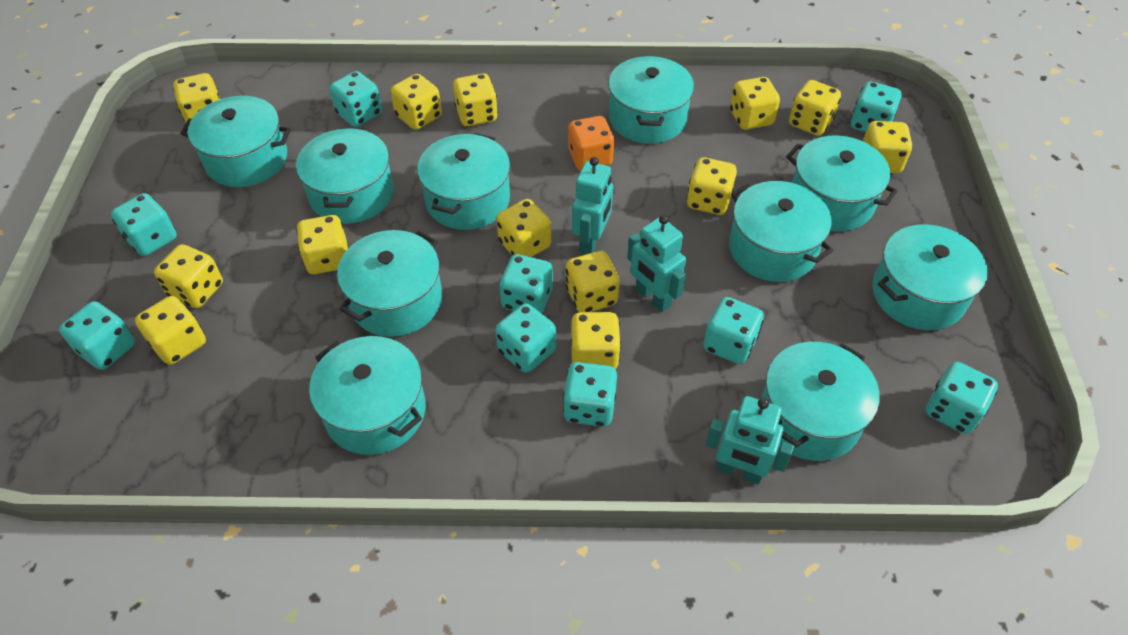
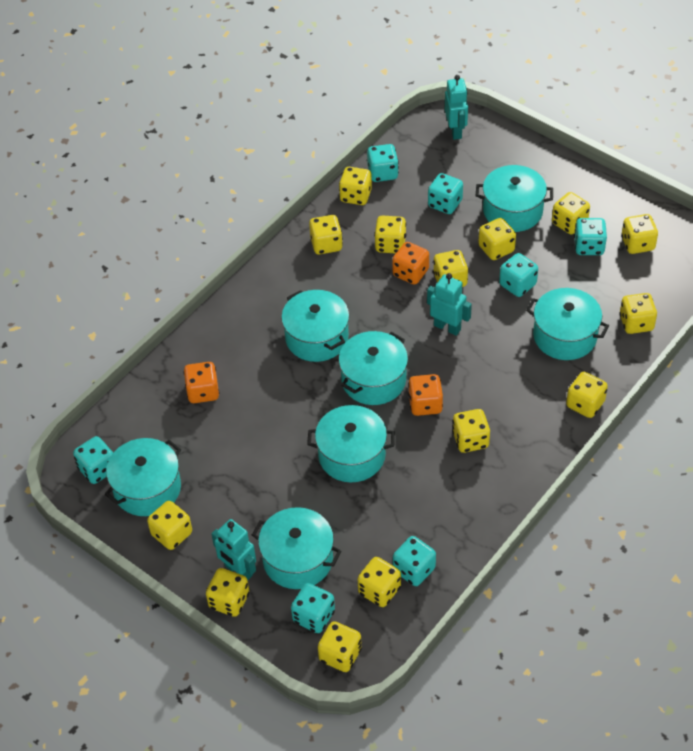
orange dice: 1 -> 3
turquoise dice: 9 -> 7
turquoise pot: 10 -> 7
yellow dice: 13 -> 14

